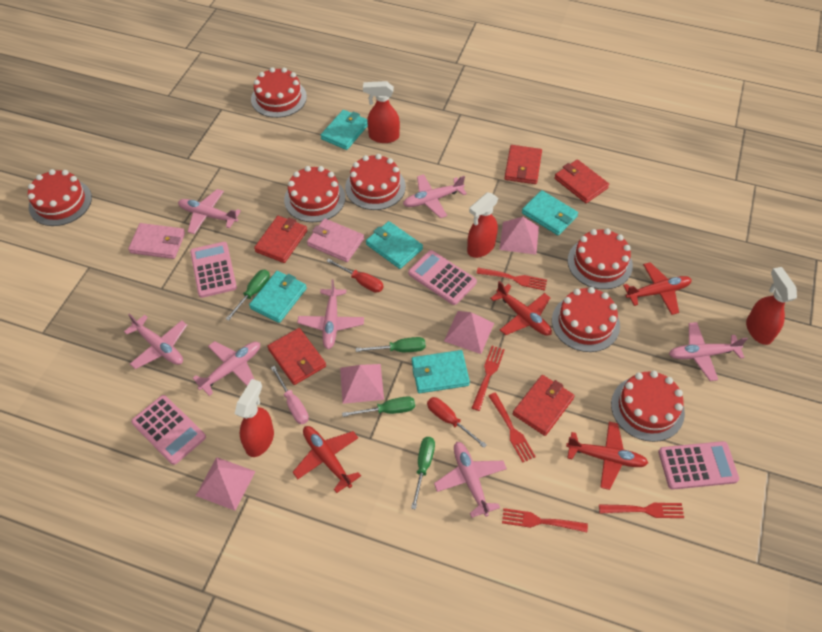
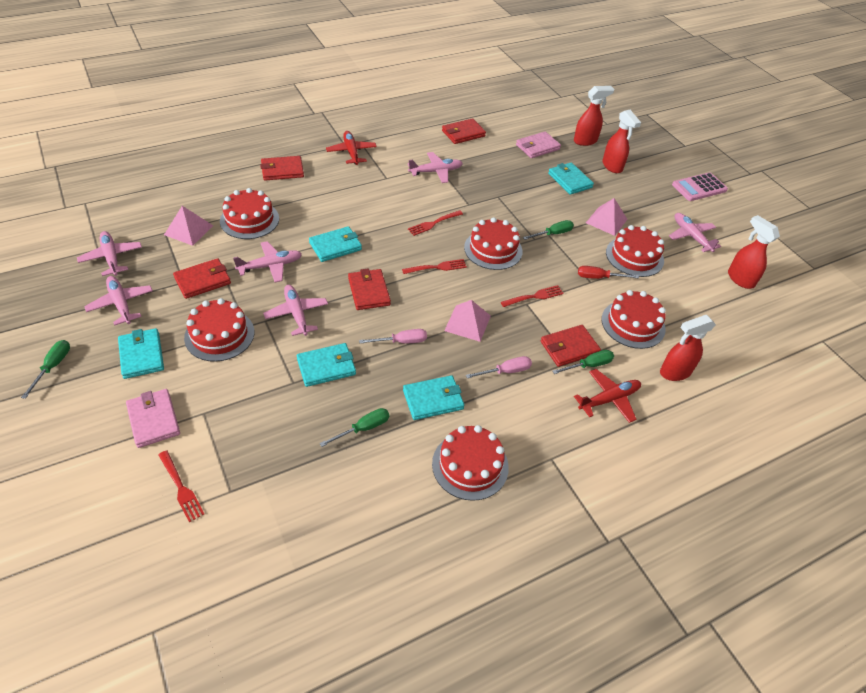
pink calculator: 4 -> 1
pink plane: 7 -> 6
pink pyramid: 4 -> 3
pink screwdriver: 1 -> 2
red cake: 7 -> 6
red fork: 5 -> 4
red plane: 4 -> 2
red screwdriver: 2 -> 1

